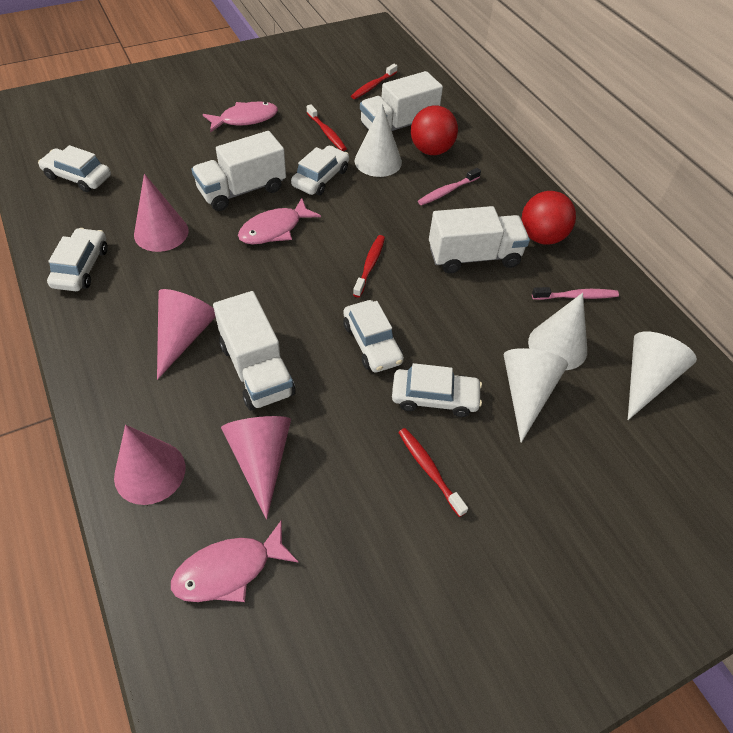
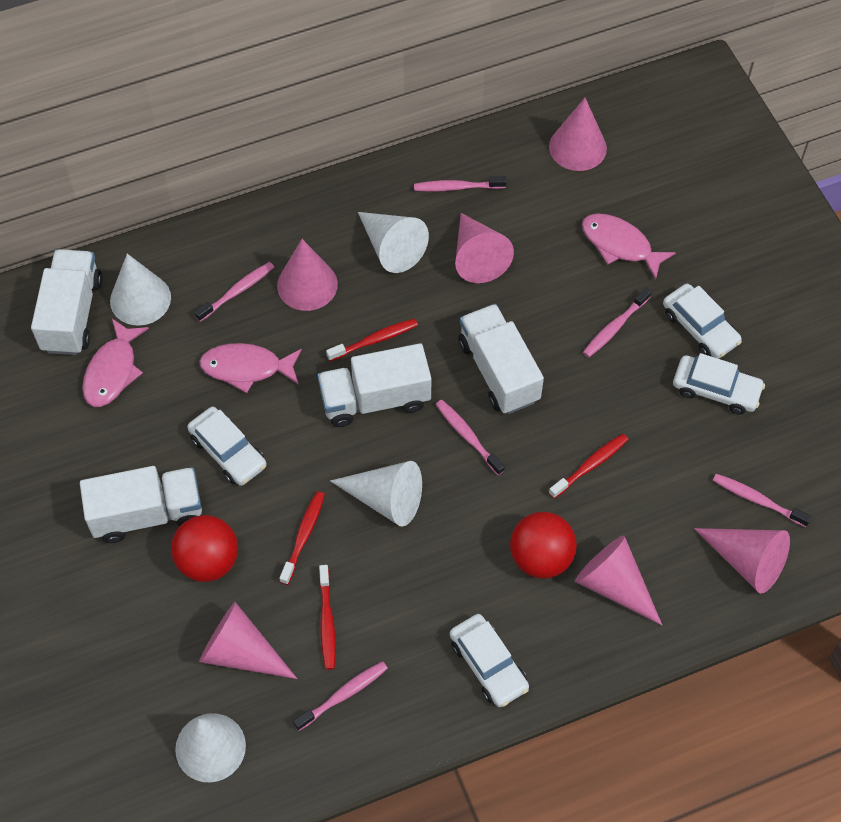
pink cone: 4 -> 6
pink toothbrush: 2 -> 6
white car: 5 -> 4

